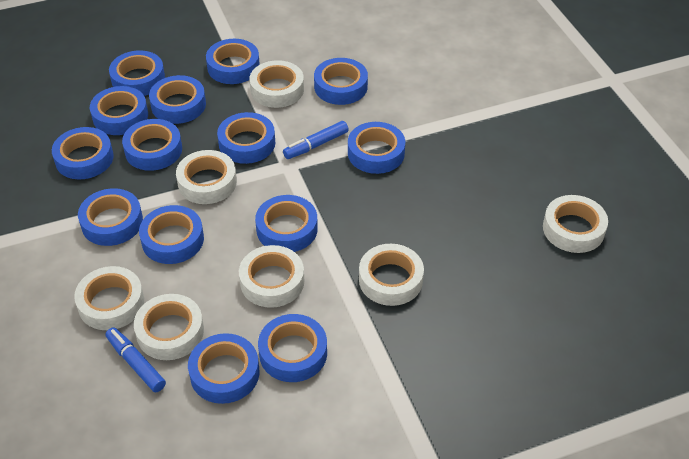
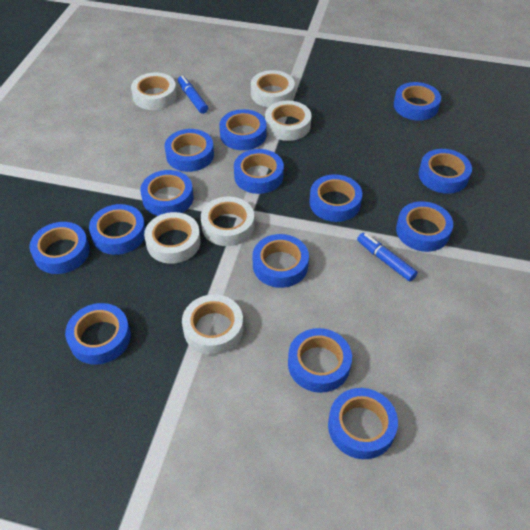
white tape: 7 -> 6

